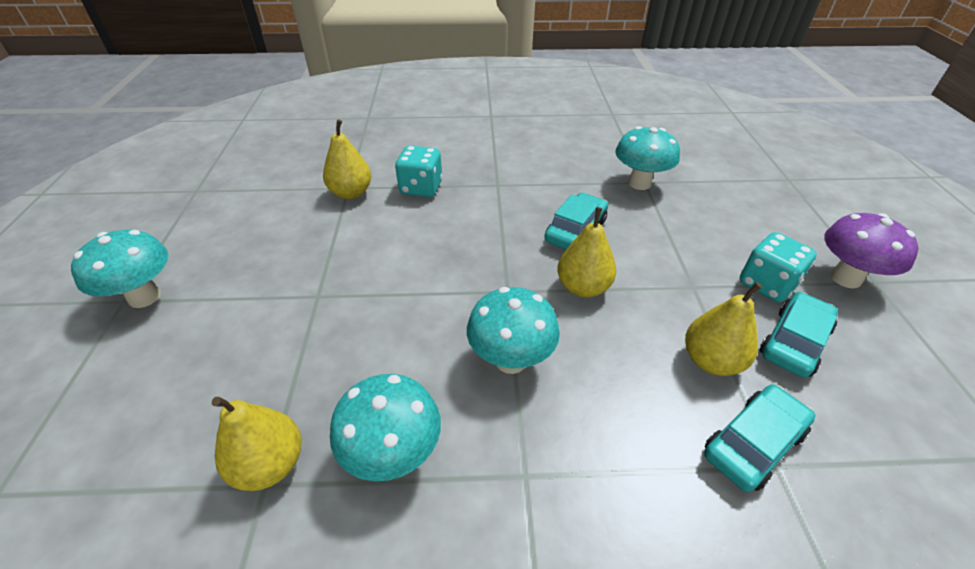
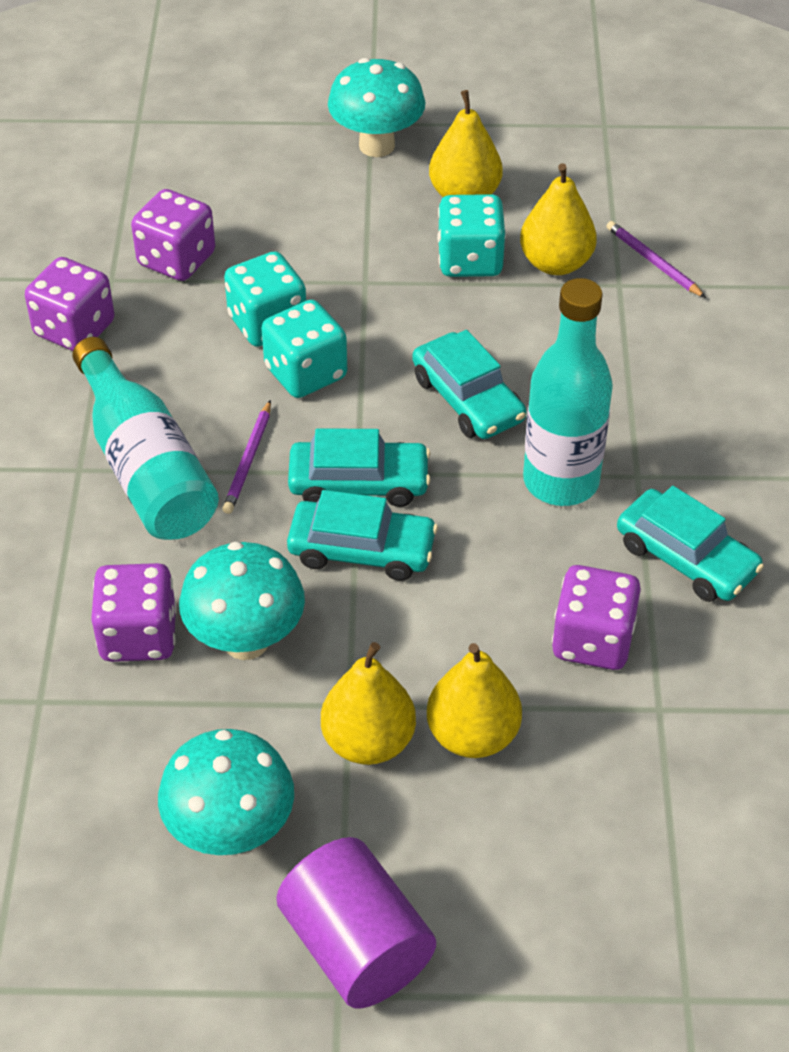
purple cylinder: 0 -> 1
purple dice: 0 -> 4
purple mushroom: 1 -> 0
purple pencil: 0 -> 2
turquoise bottle: 0 -> 2
turquoise car: 3 -> 4
turquoise dice: 2 -> 3
turquoise mushroom: 4 -> 3

